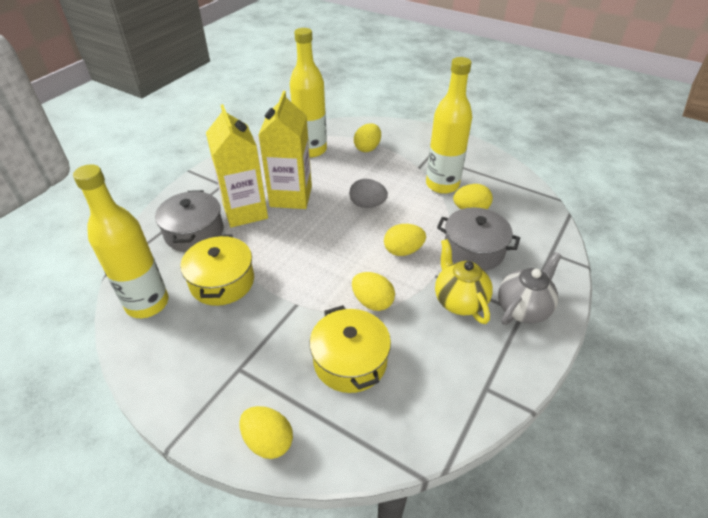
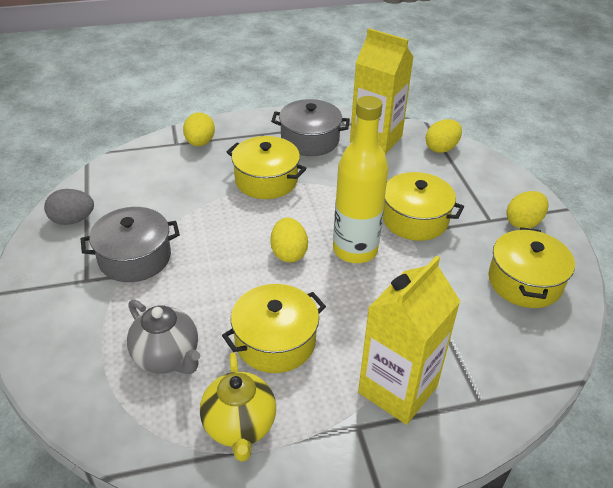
yellow bottle: 3 -> 1
yellow egg: 5 -> 4
yellow pot: 2 -> 4

